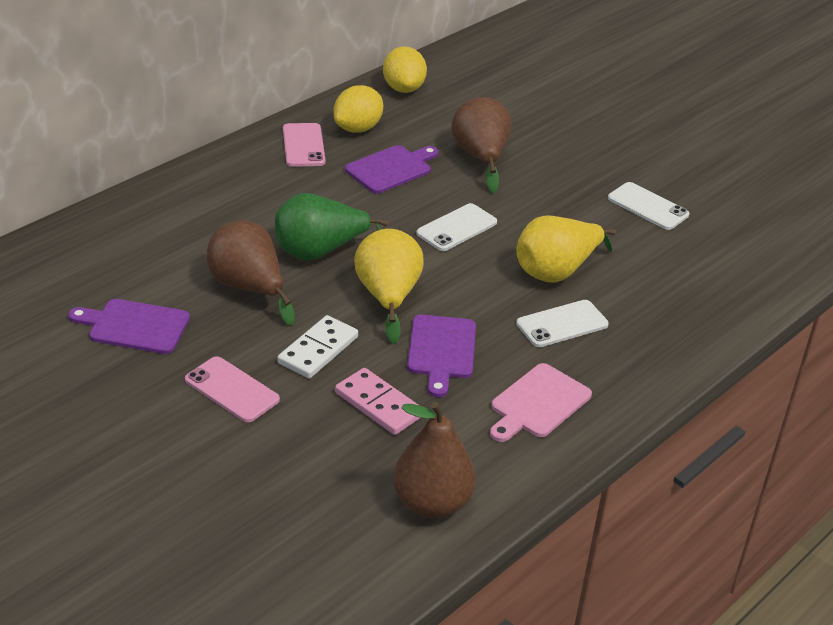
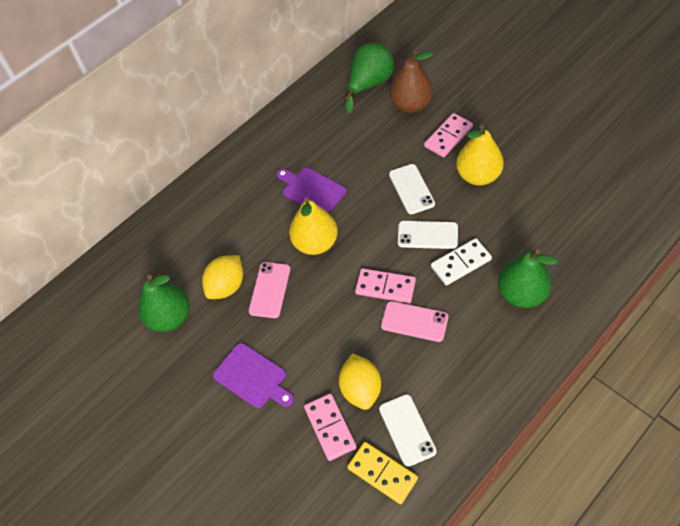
brown pear: 3 -> 1
green pear: 1 -> 3
pink cutting board: 1 -> 0
pink domino: 1 -> 3
purple cutting board: 3 -> 2
yellow domino: 0 -> 1

